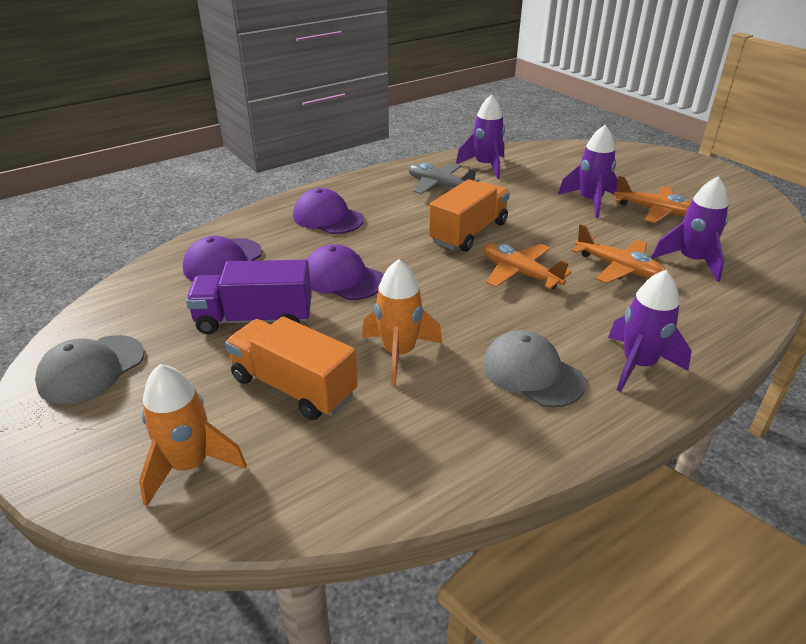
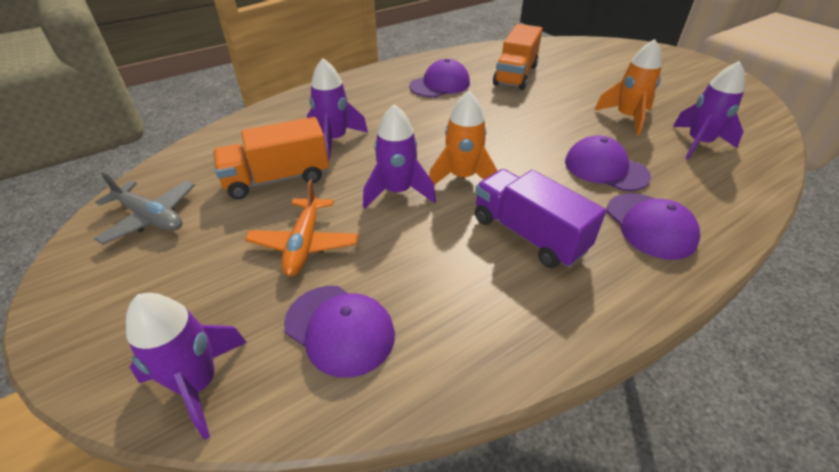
grey cap: 2 -> 0
orange plane: 3 -> 1
purple cap: 3 -> 4

